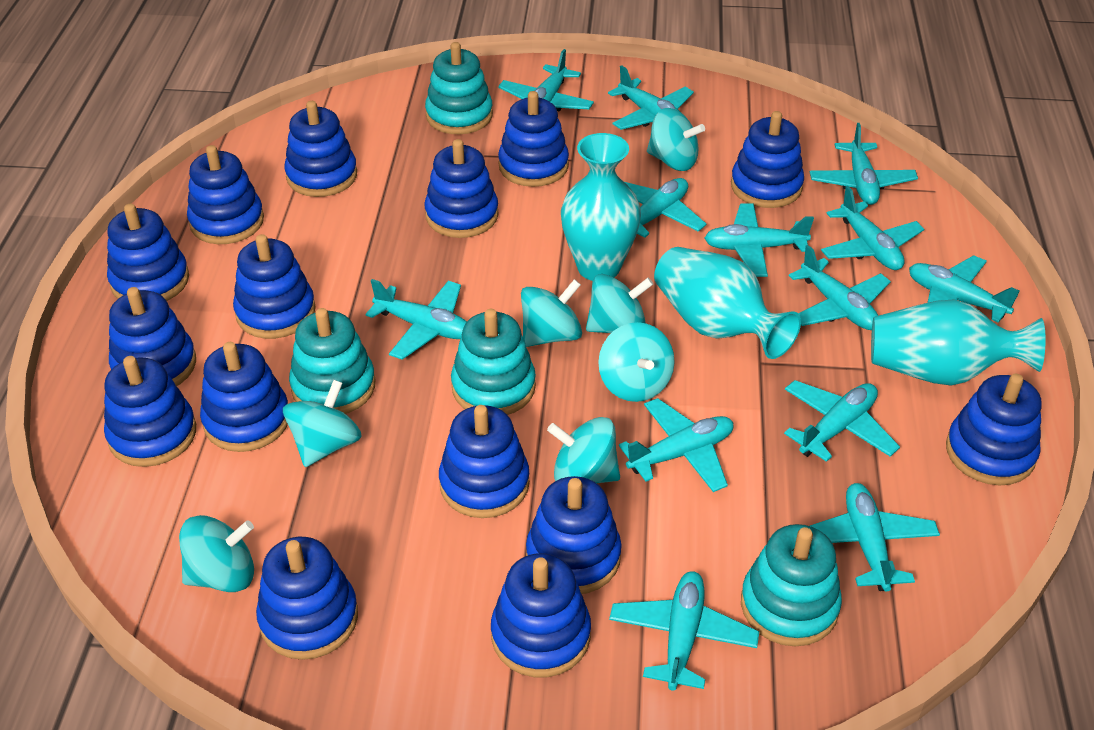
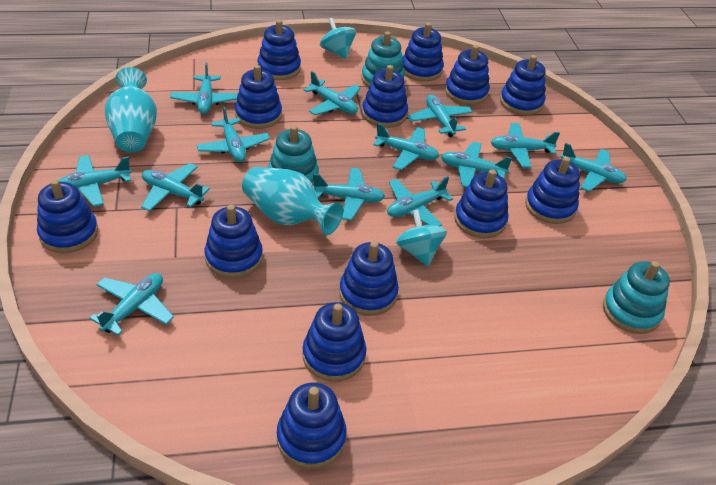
blue stacking toy: 15 -> 13
turquoise spinning top: 7 -> 2
turquoise stacking toy: 4 -> 3
turquoise vase: 3 -> 2

